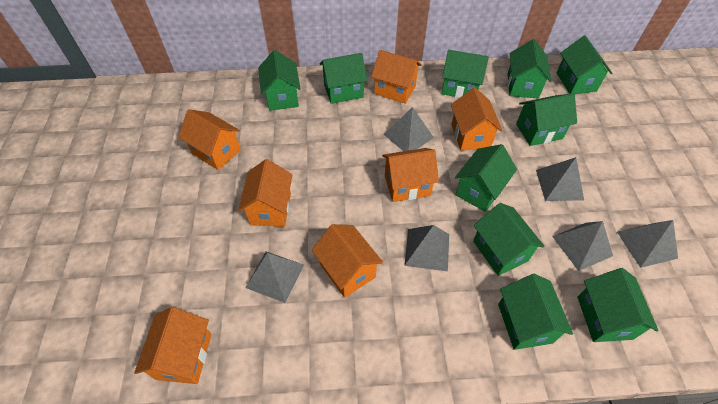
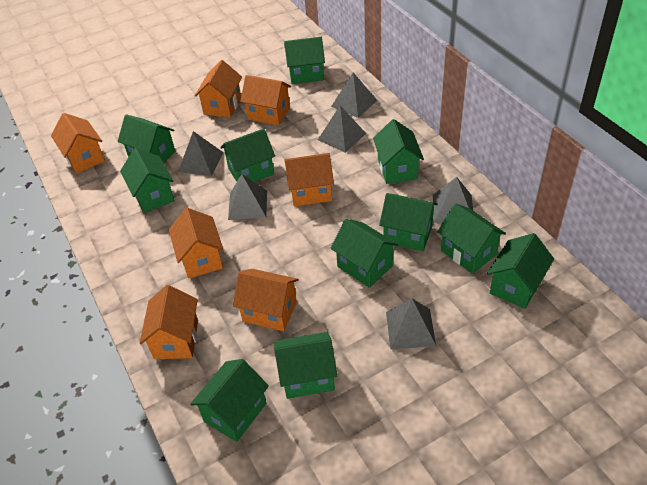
green house: 10 -> 11

